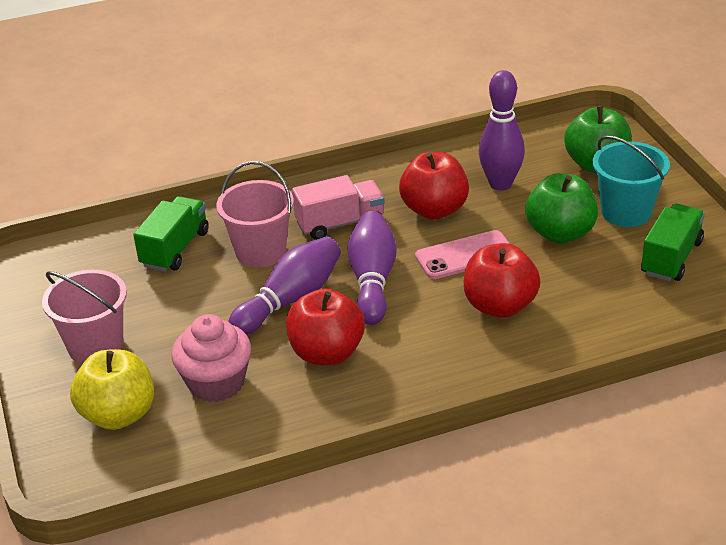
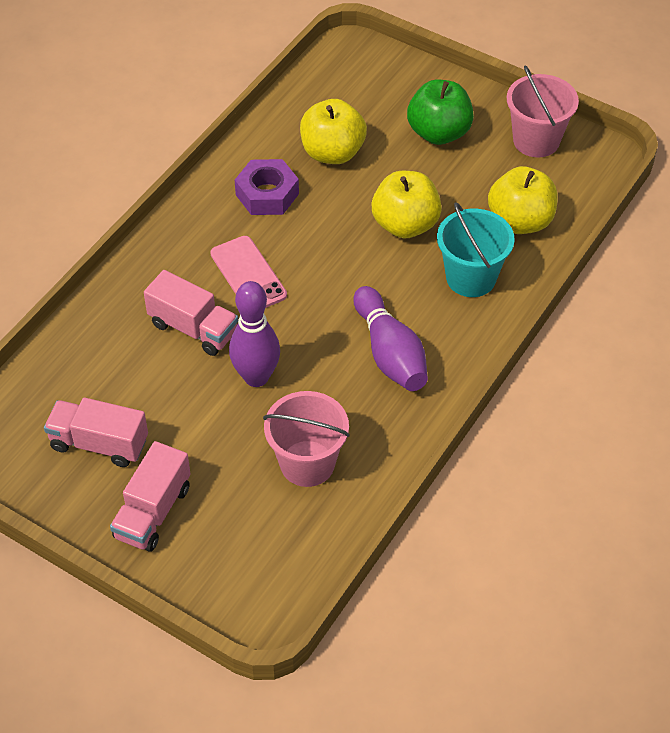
green apple: 2 -> 1
green truck: 2 -> 0
pink cupcake: 1 -> 0
pink truck: 1 -> 3
purple bowling pin: 3 -> 2
purple nut: 0 -> 1
red apple: 3 -> 0
yellow apple: 1 -> 3

